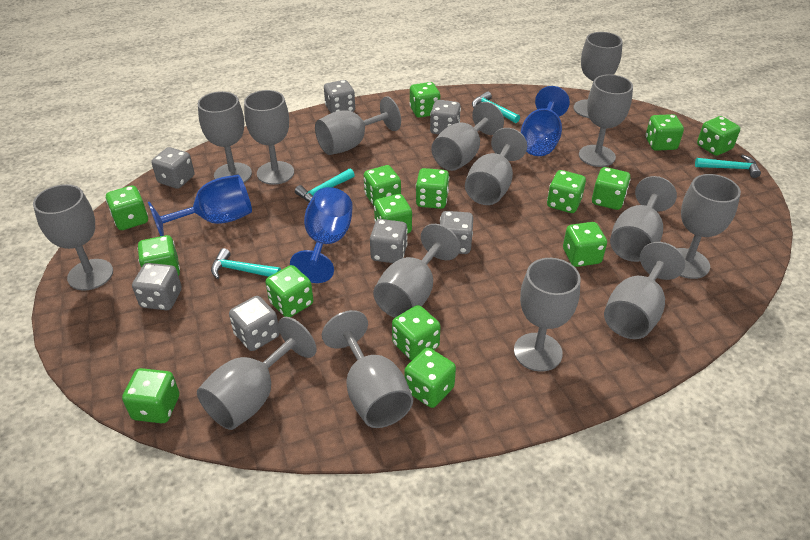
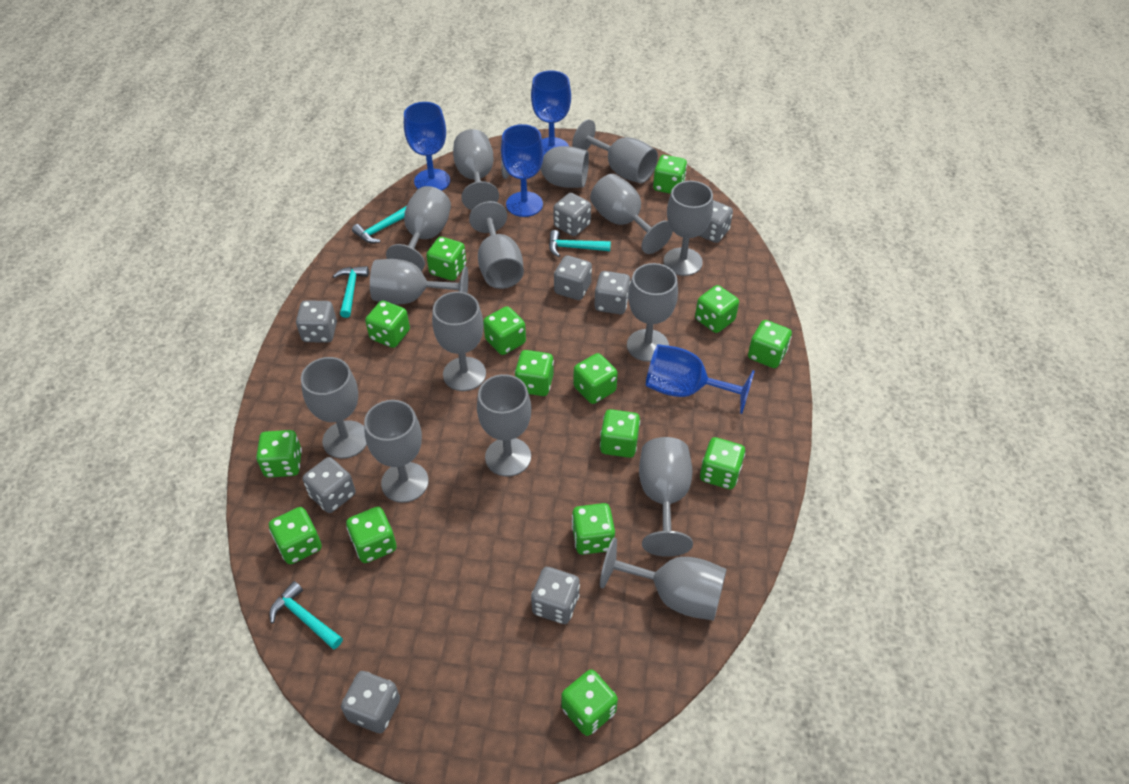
blue goblet: 3 -> 4
grey dice: 7 -> 8

